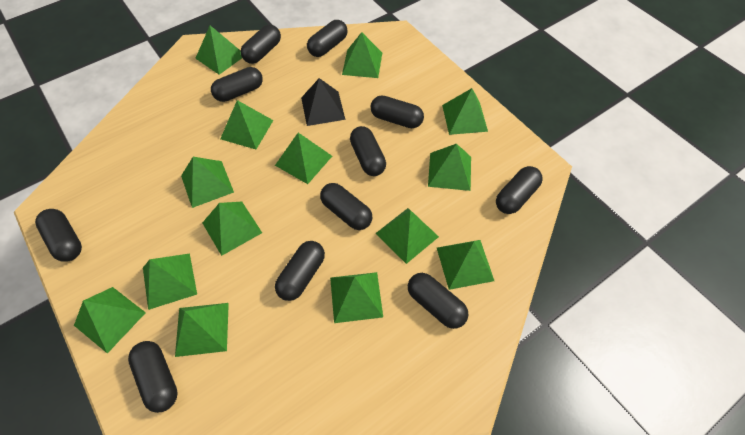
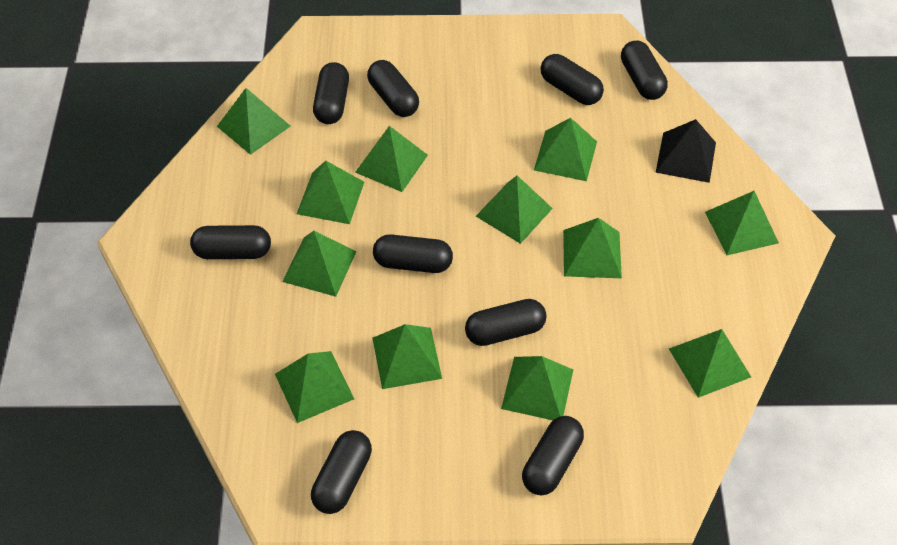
black capsule: 11 -> 9
green pyramid: 14 -> 12

